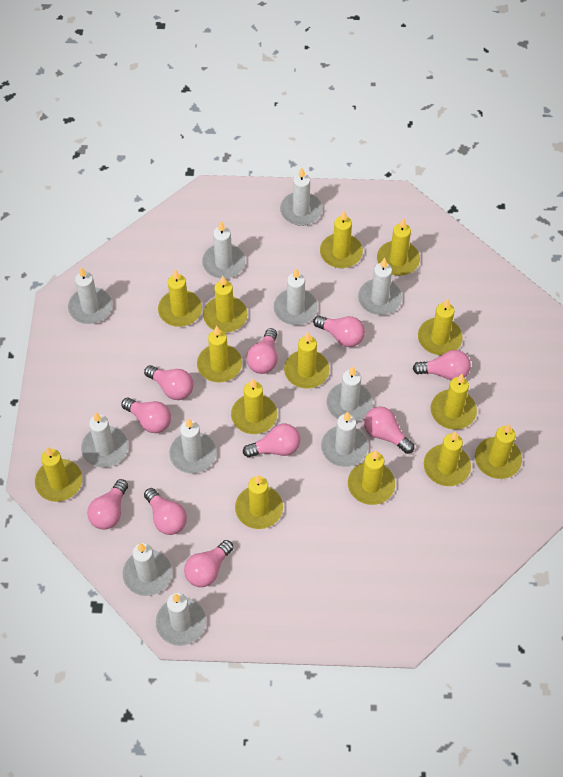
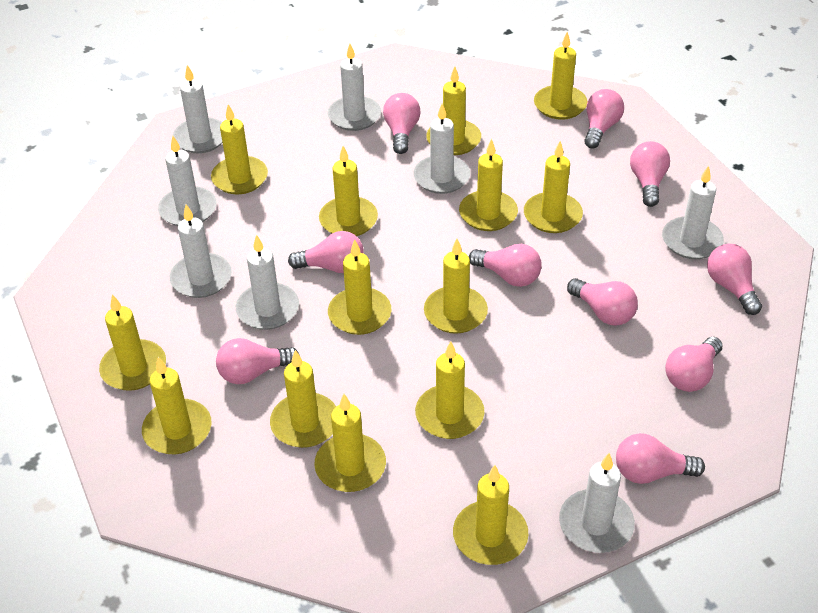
white candle: 11 -> 8

